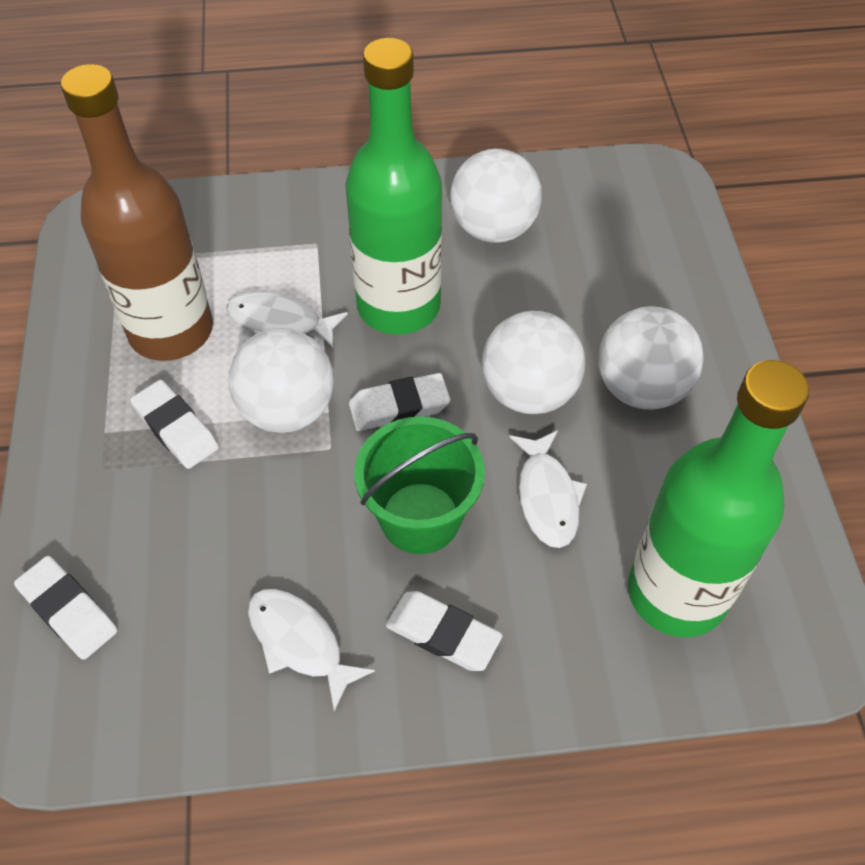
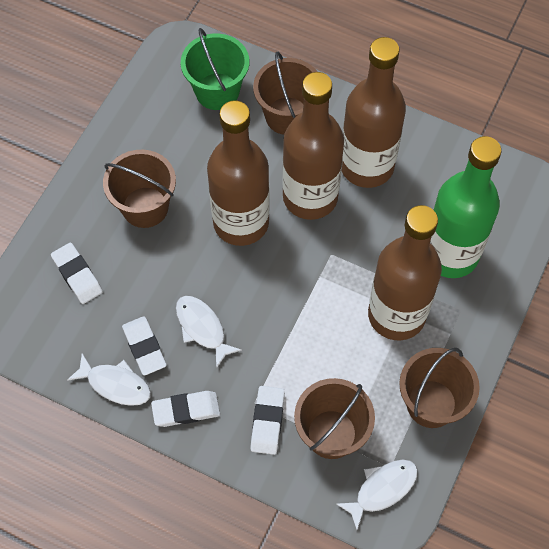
brown bottle: 1 -> 4
brown bucket: 0 -> 4
green bottle: 2 -> 1
white ball: 4 -> 0

